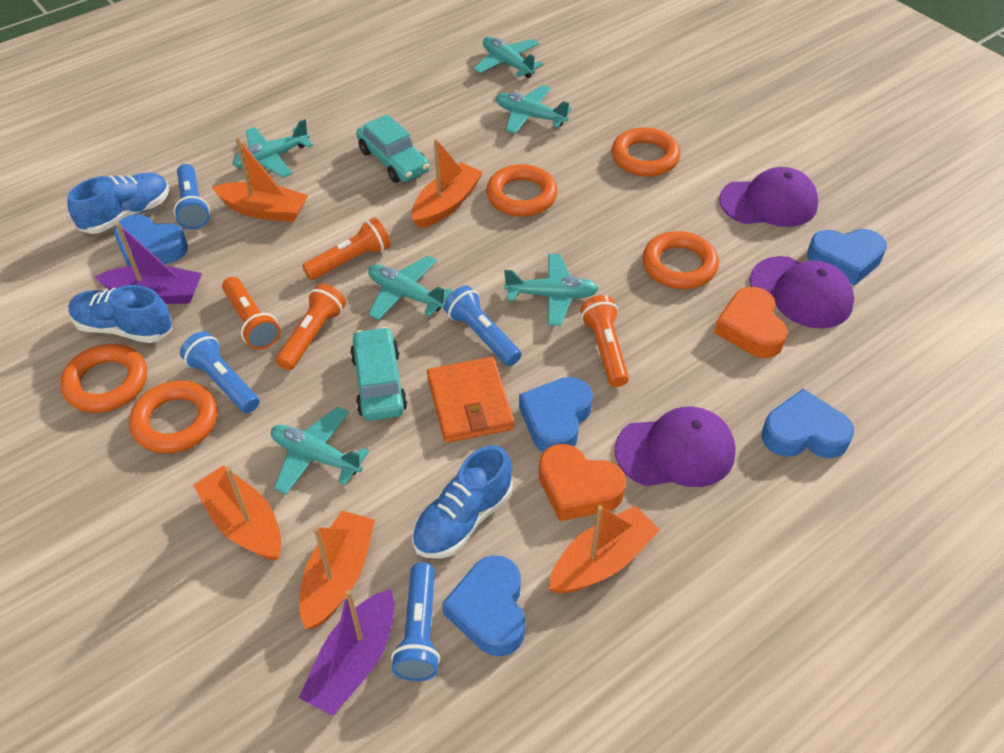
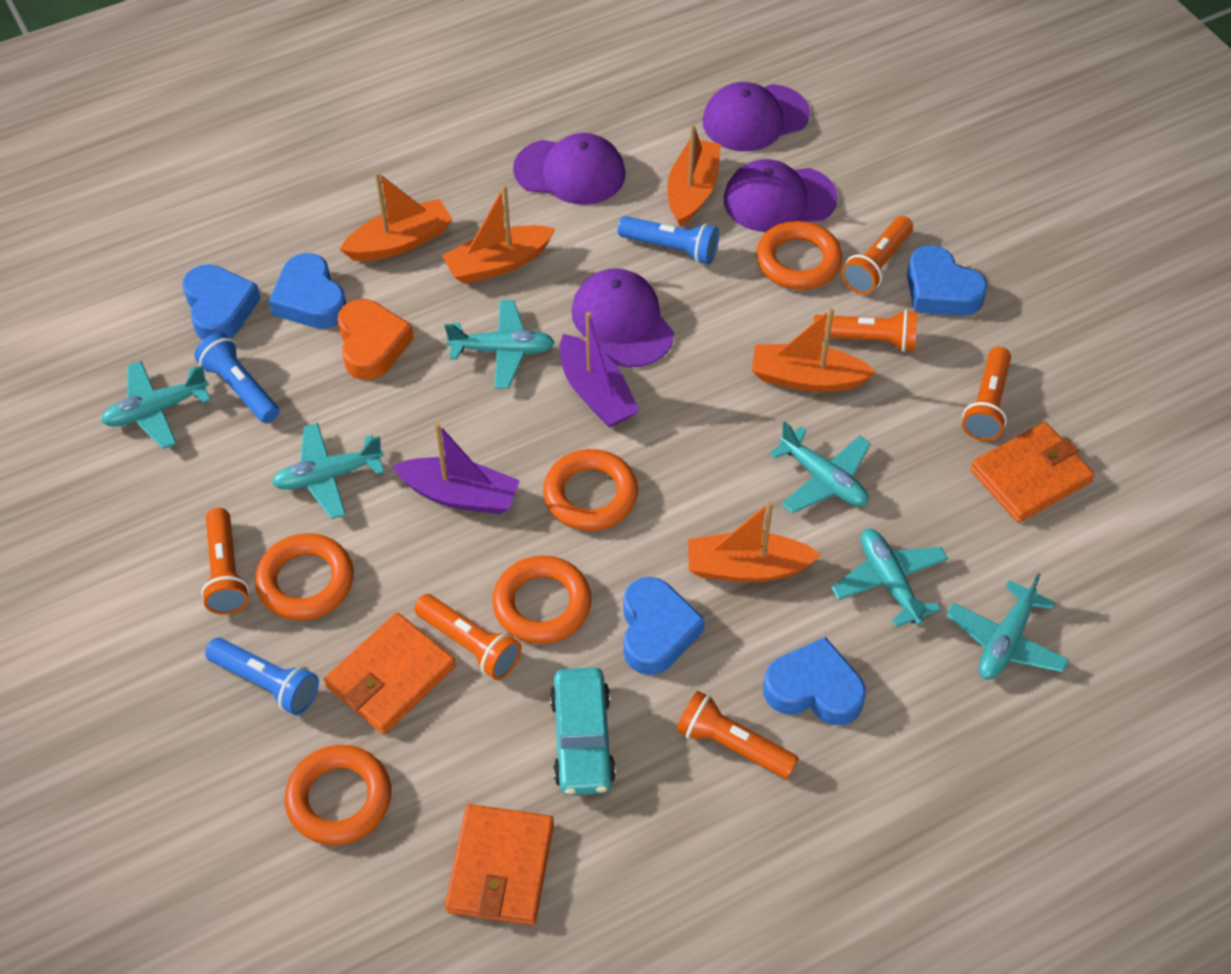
blue flashlight: 4 -> 3
blue shoe: 3 -> 0
orange flashlight: 4 -> 6
orange heart: 2 -> 1
orange wallet: 1 -> 3
purple cap: 3 -> 4
turquoise car: 2 -> 1

